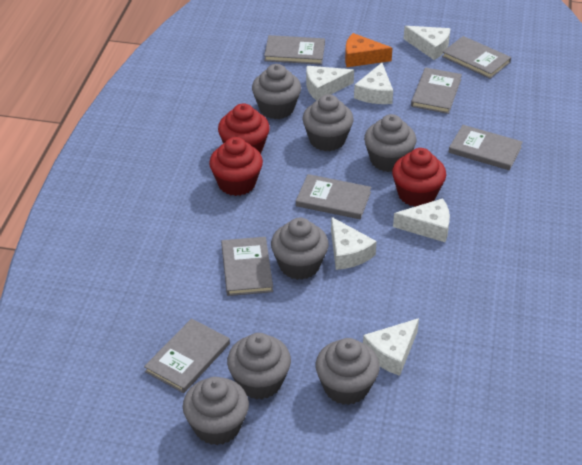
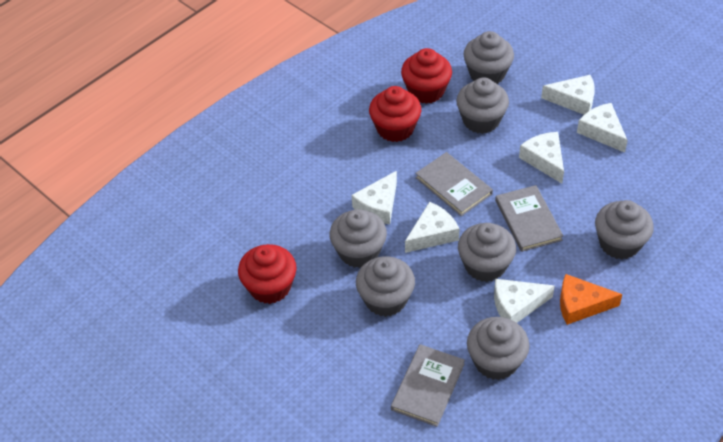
grey book: 7 -> 3

